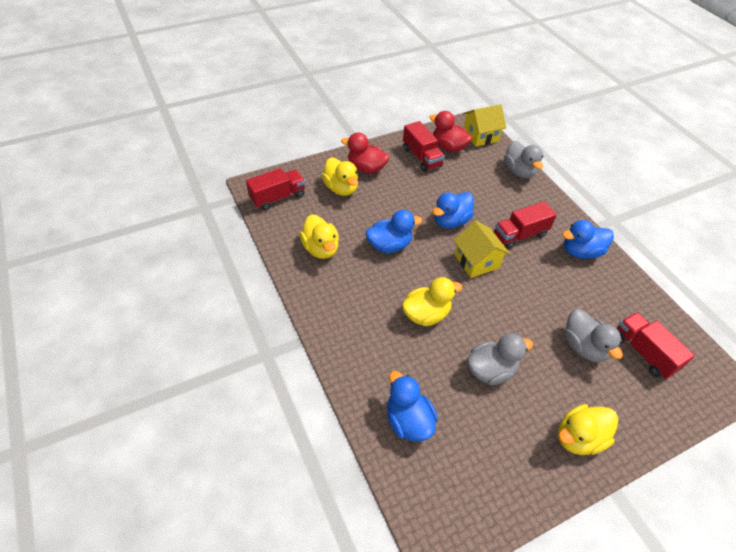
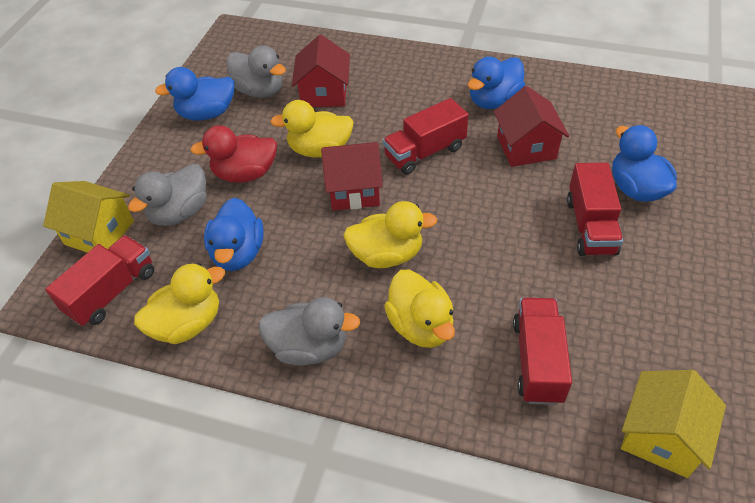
red duck: 2 -> 1
red house: 0 -> 3

